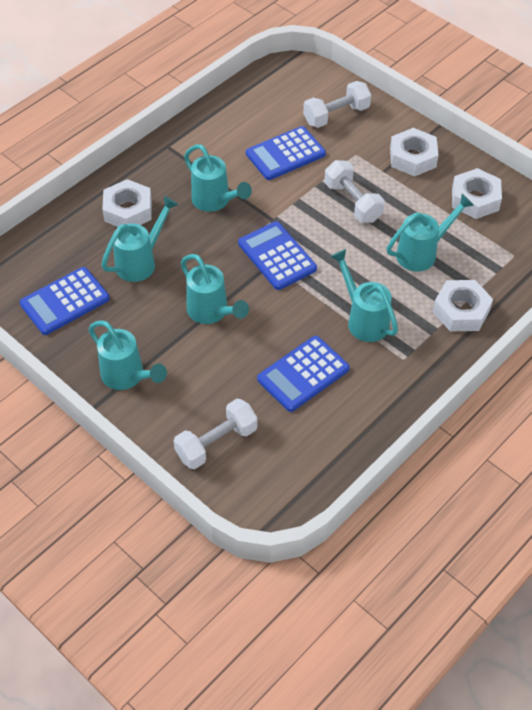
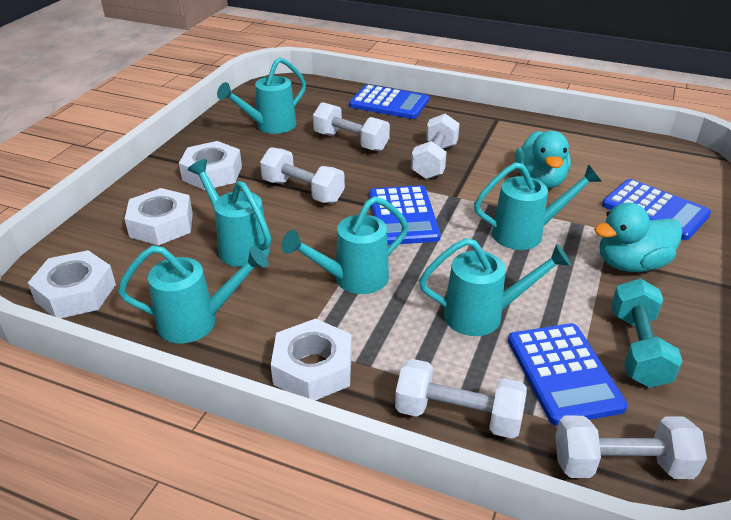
turquoise duck: 0 -> 2
turquoise dumbbell: 0 -> 1
white dumbbell: 3 -> 5

